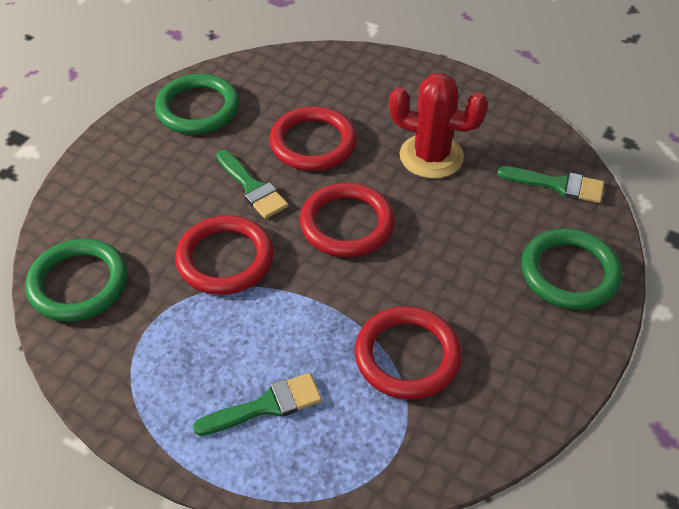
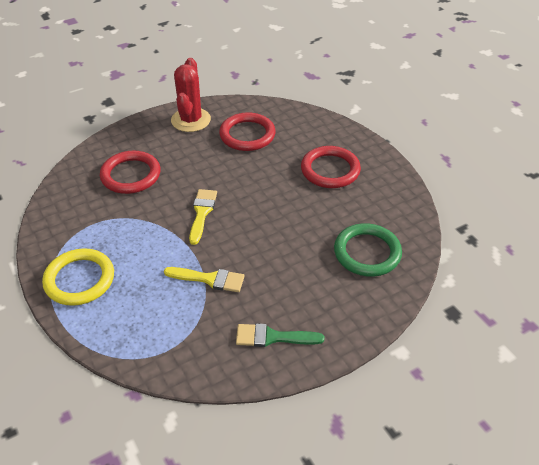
green brush: 3 -> 1
green ring: 3 -> 1
red ring: 4 -> 3
yellow brush: 0 -> 2
yellow ring: 0 -> 1

